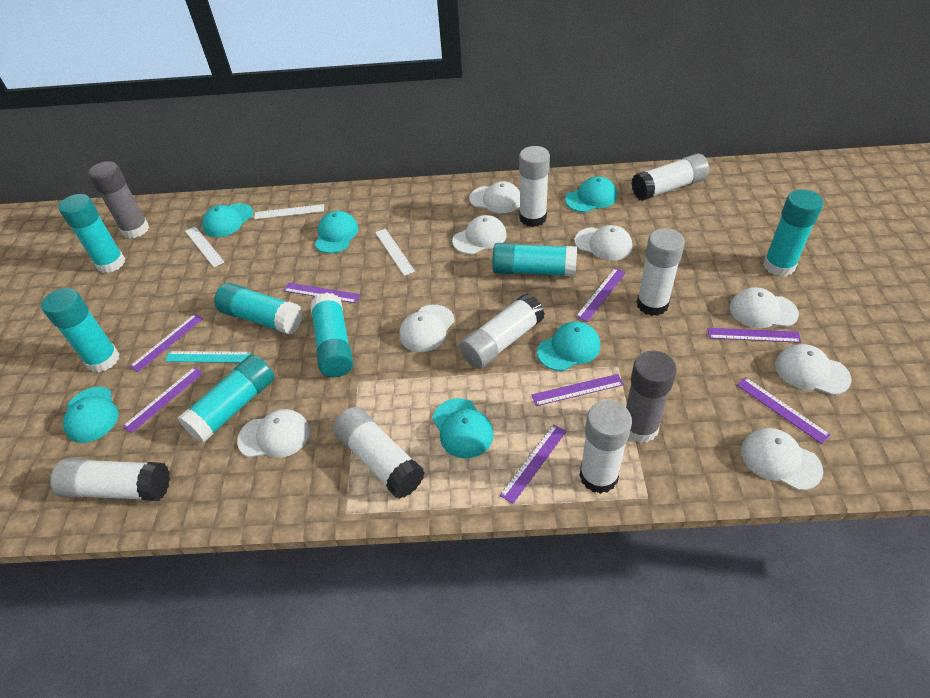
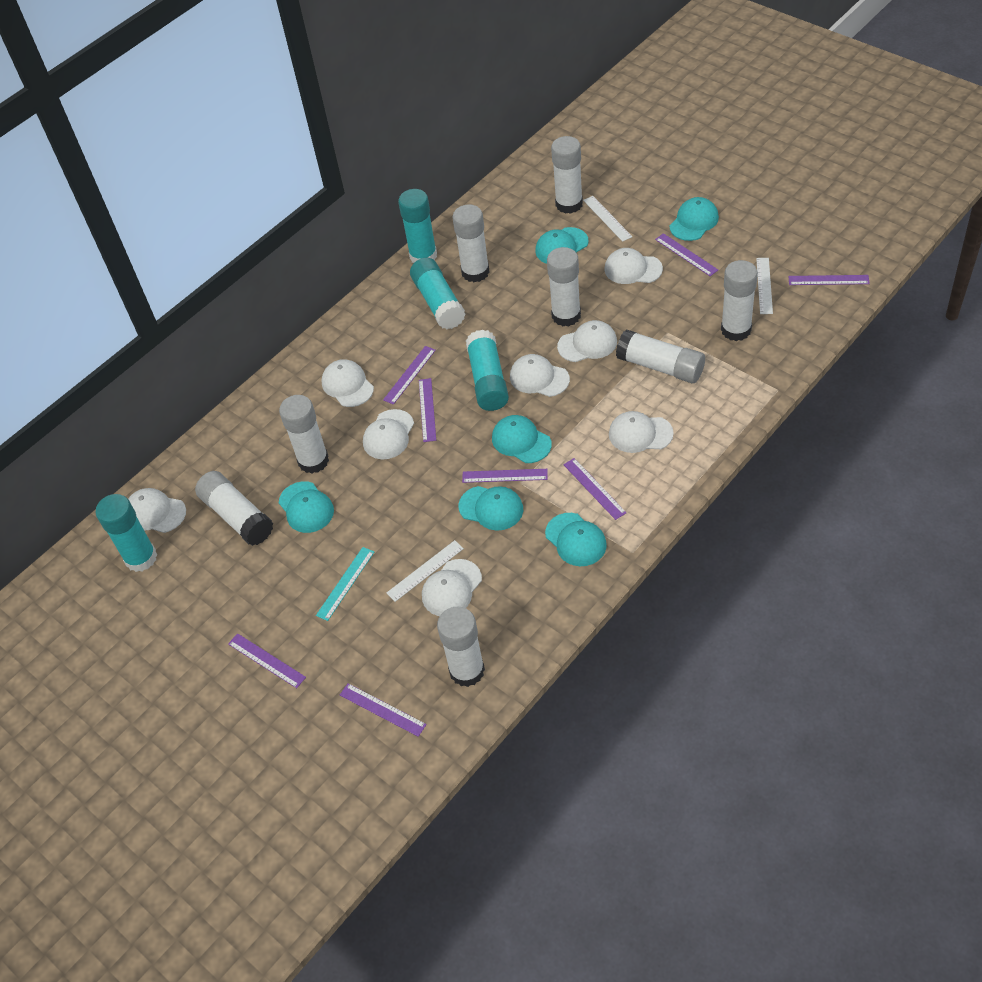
grey glue stick: 2 -> 0
turquoise glue stick: 7 -> 4
white glue stick: 7 -> 8

